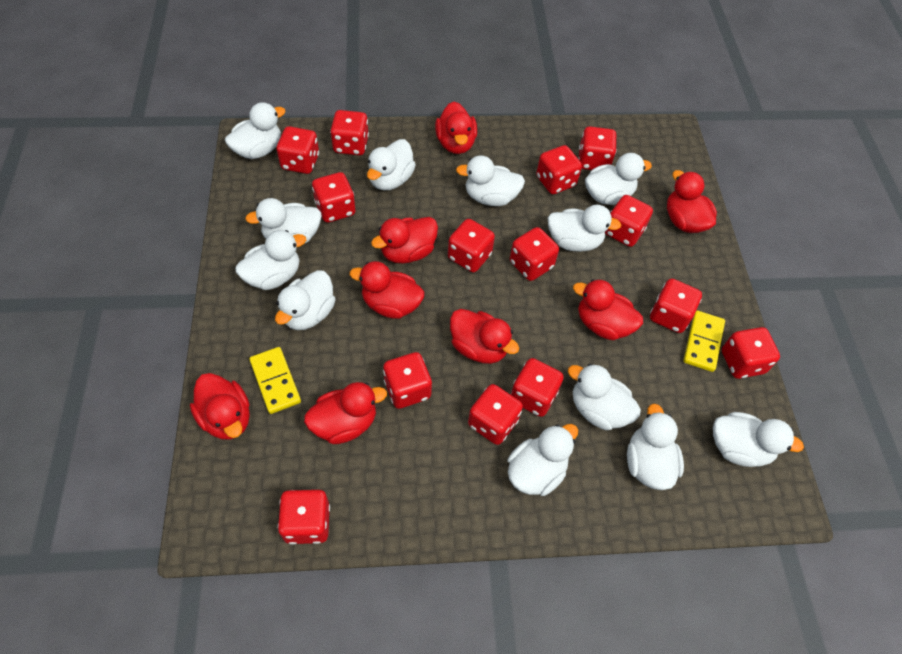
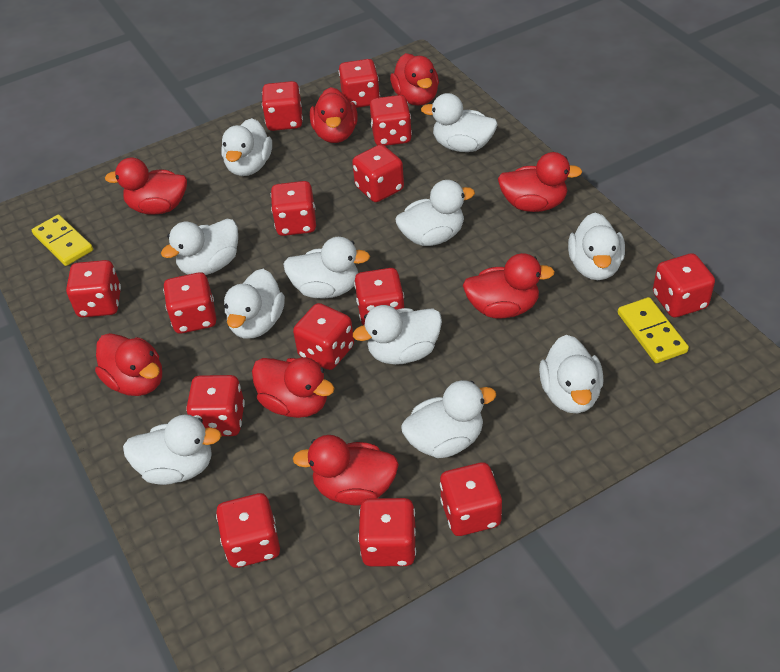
white duck: 12 -> 11

